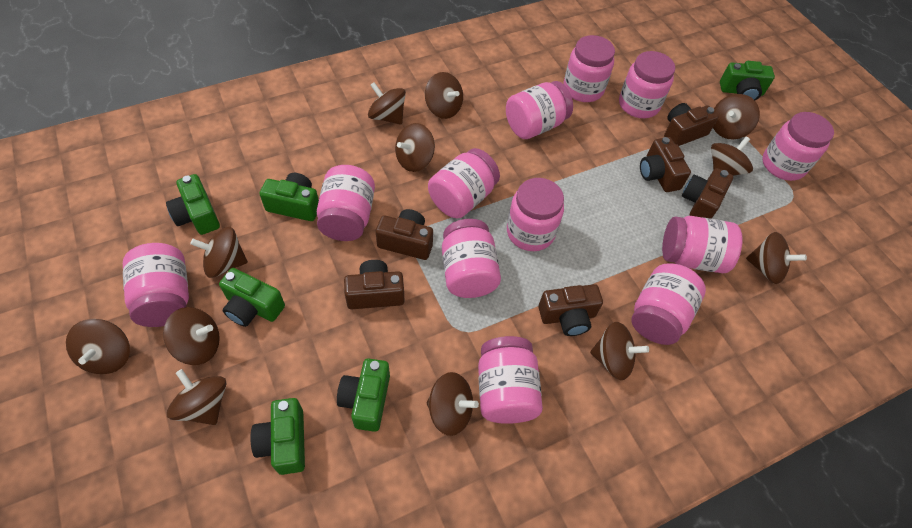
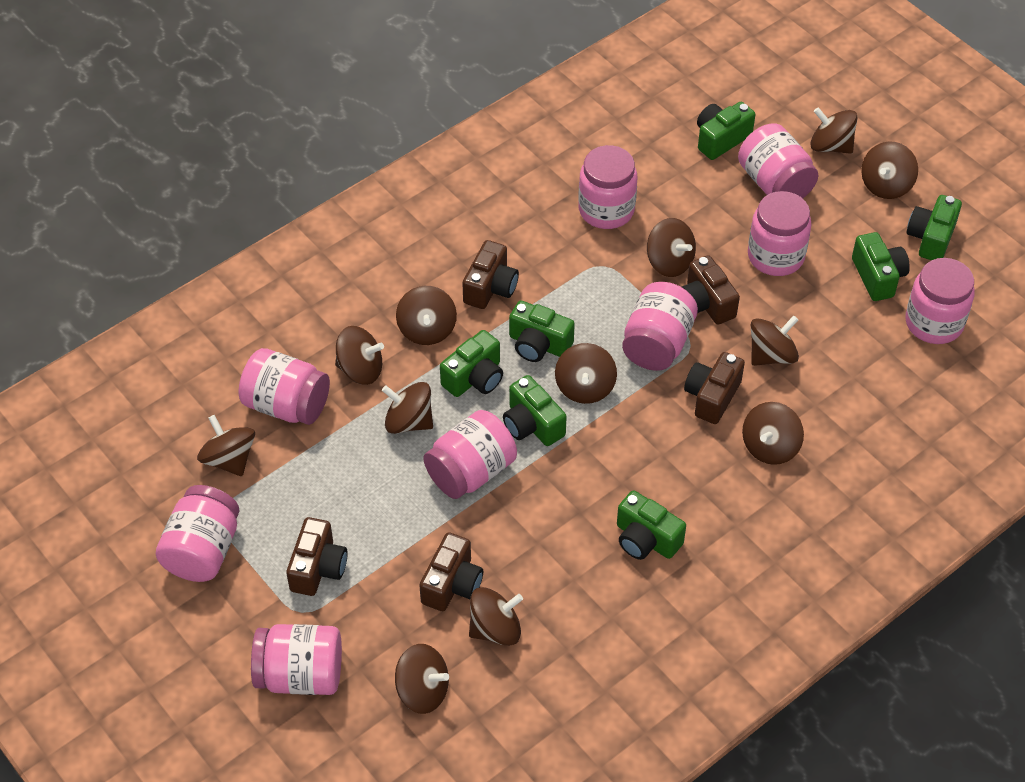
brown camera: 6 -> 5
green camera: 6 -> 7
pink jar: 12 -> 9

